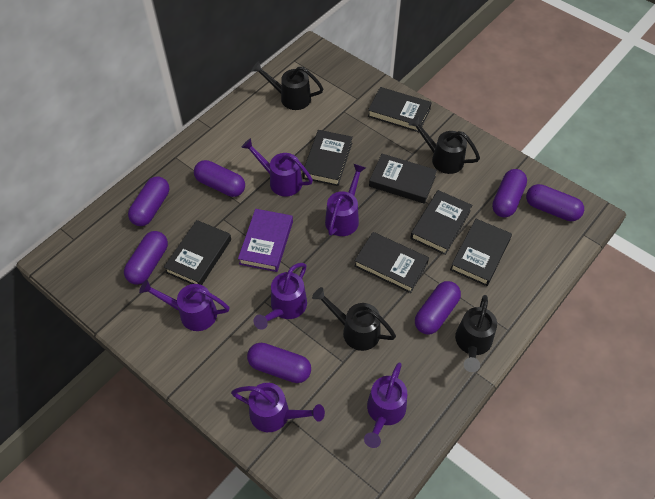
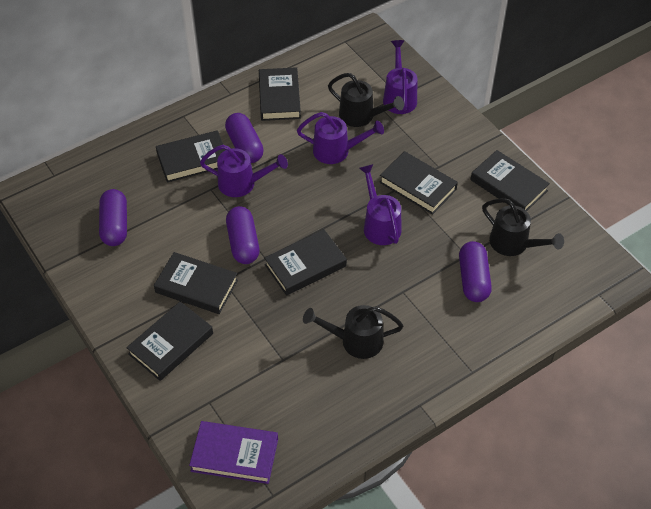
black watering can: 4 -> 3
purple capsule: 7 -> 4
purple watering can: 6 -> 4

